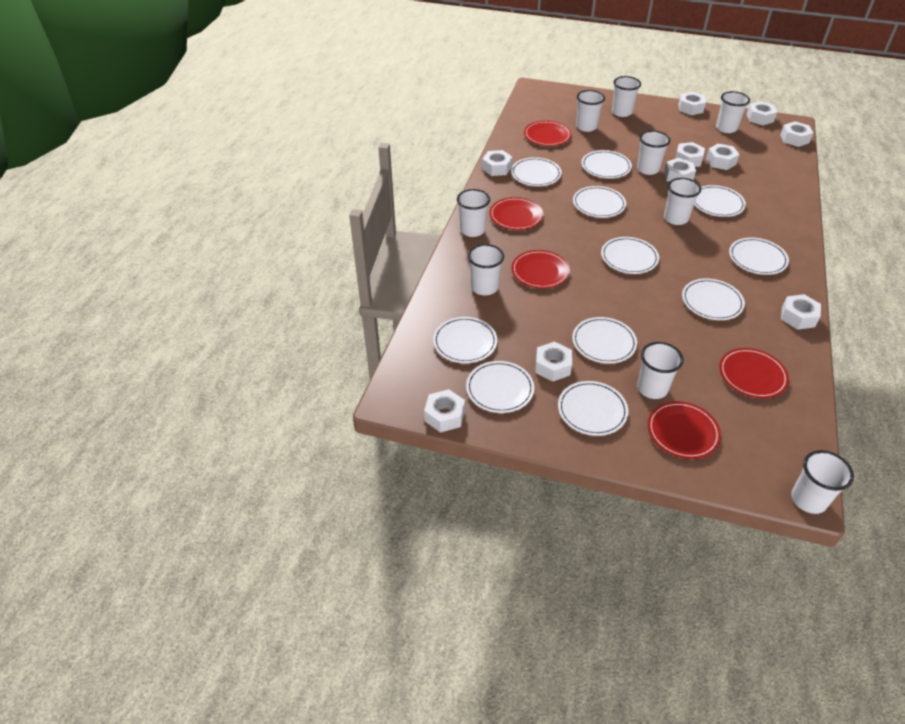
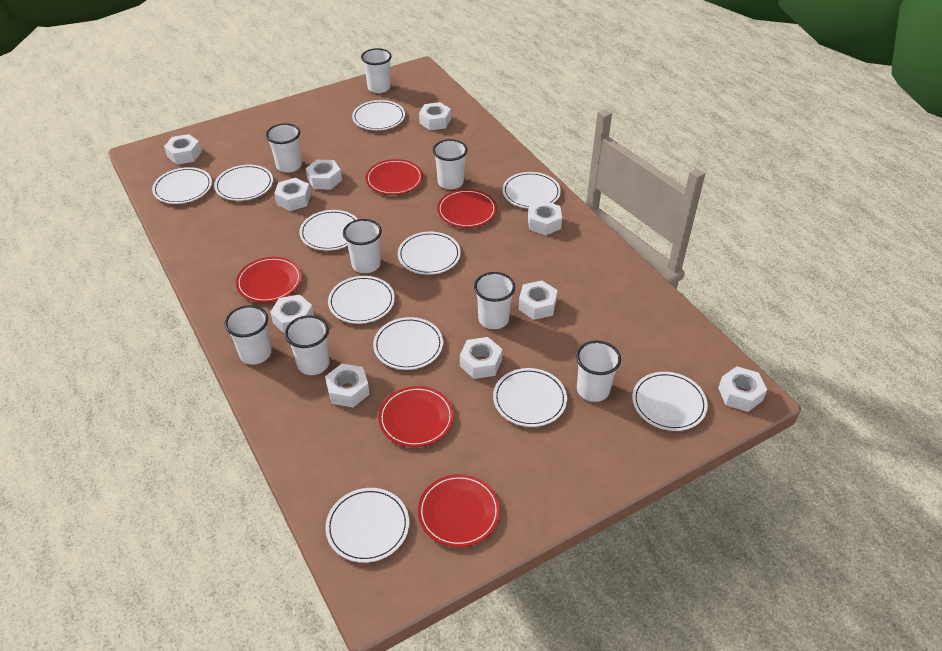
white cup: 9 -> 8

